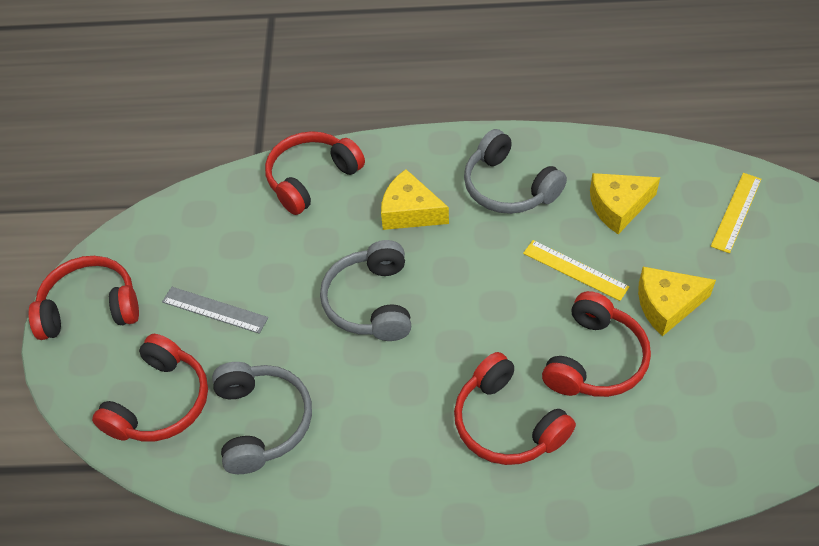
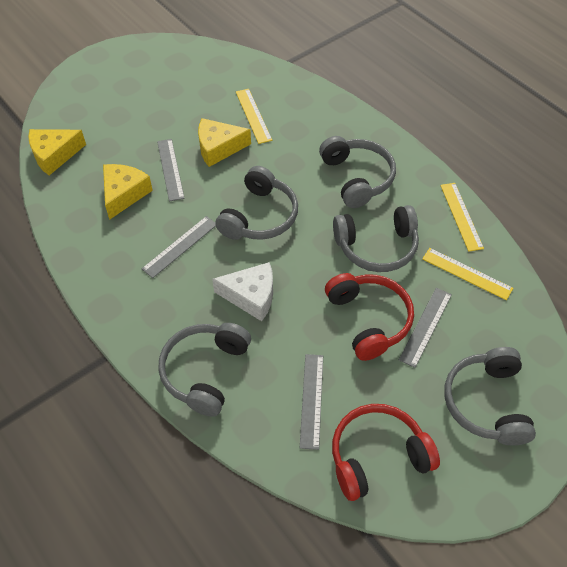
grey headphones: 3 -> 5
grey ruler: 1 -> 4
red headphones: 5 -> 2
white cheese: 0 -> 1
yellow ruler: 2 -> 3

